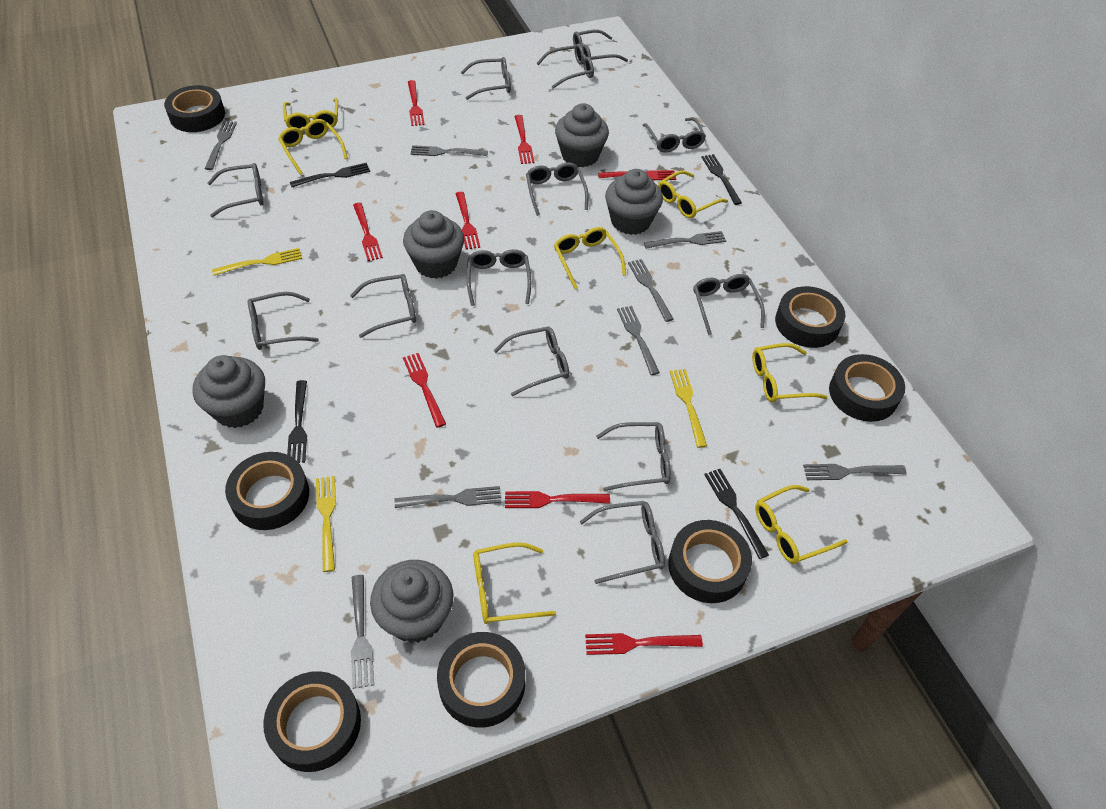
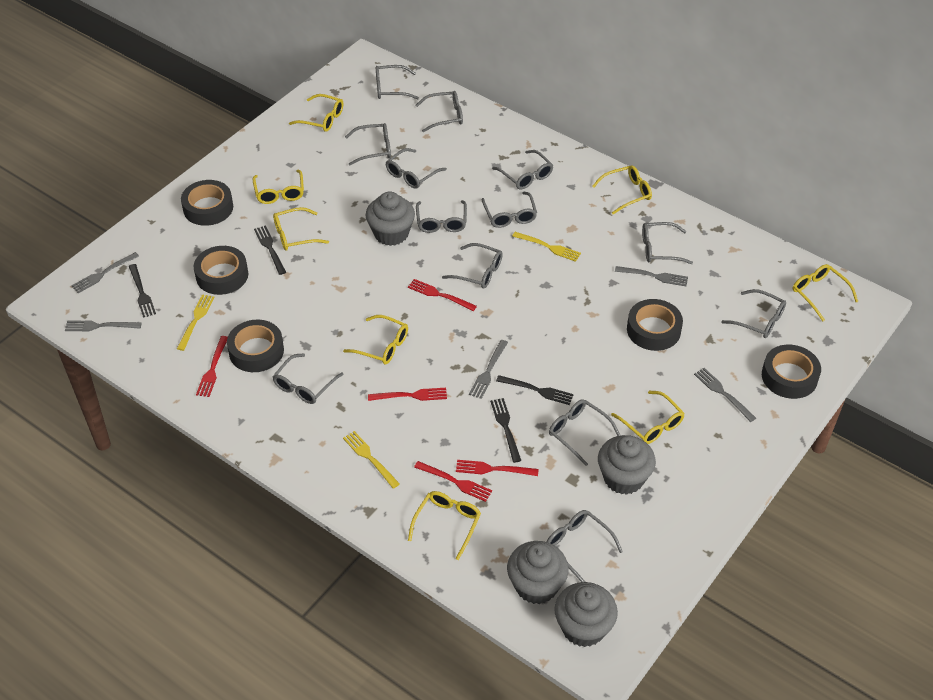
black tape: 7 -> 5
grey cupcake: 5 -> 4
grey fork: 8 -> 5
red fork: 8 -> 5
yellow glasses: 7 -> 8

